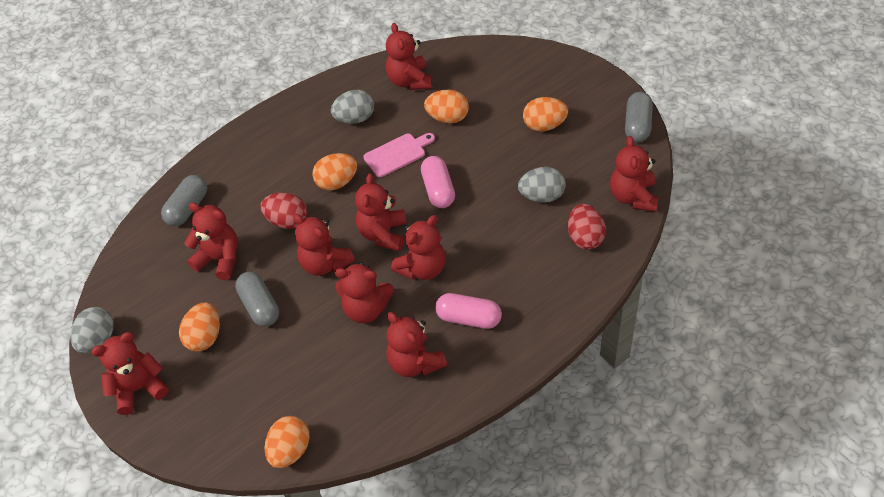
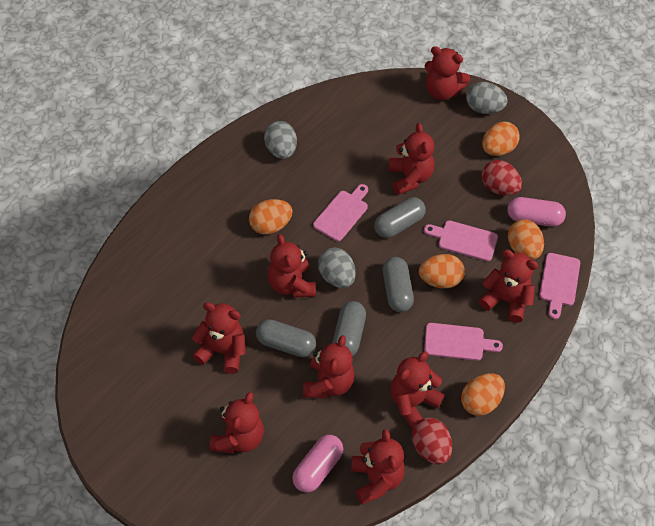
grey capsule: 3 -> 4
pink cutting board: 1 -> 4

